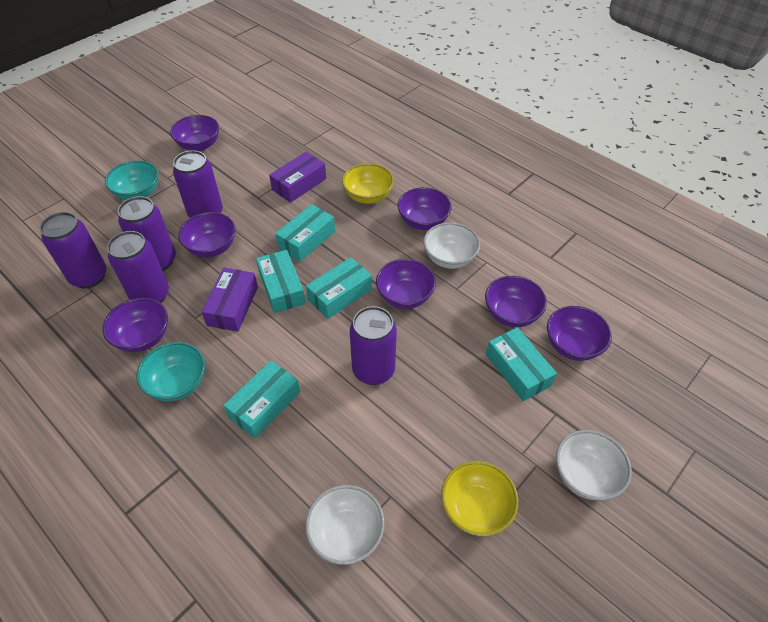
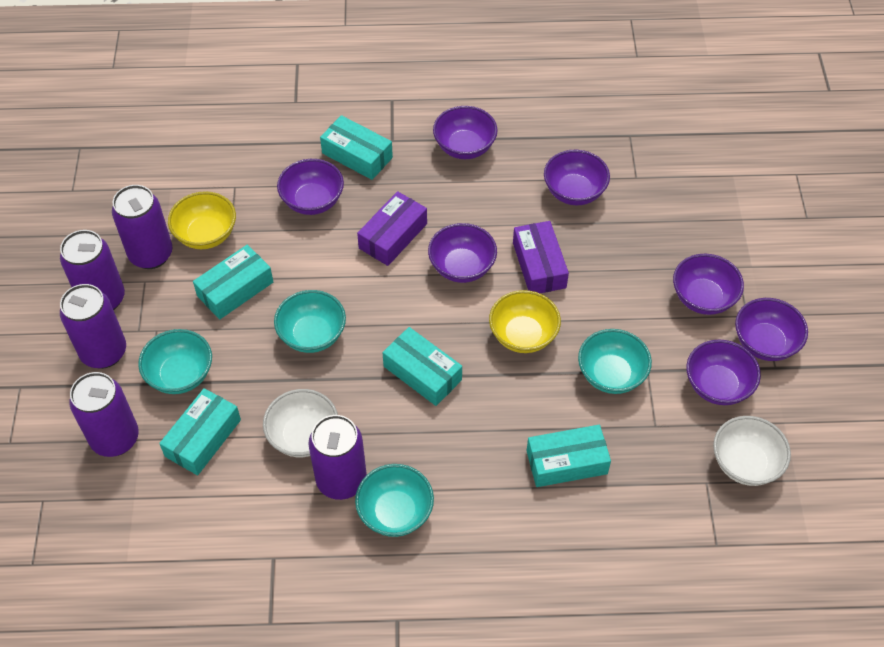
turquoise bowl: 2 -> 4
white bowl: 3 -> 2

